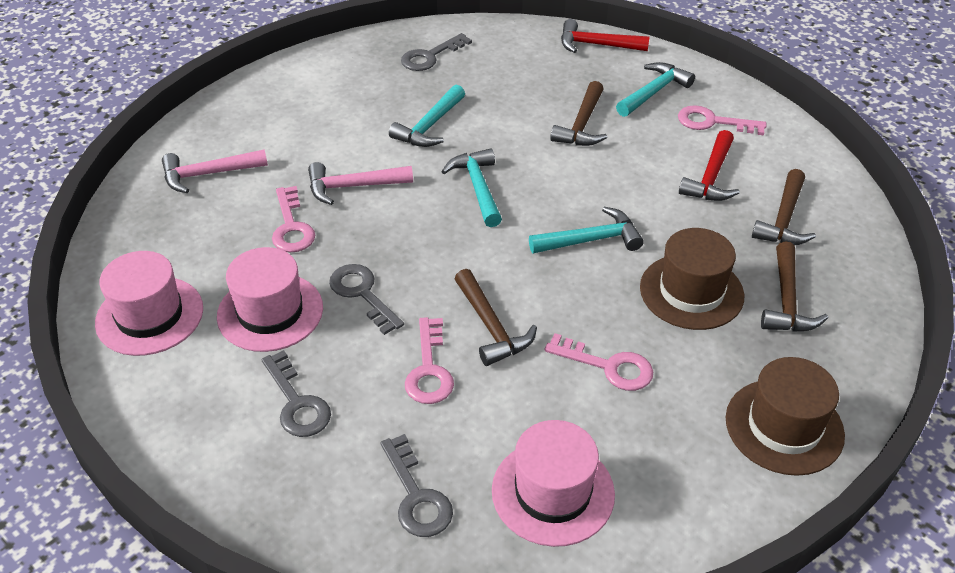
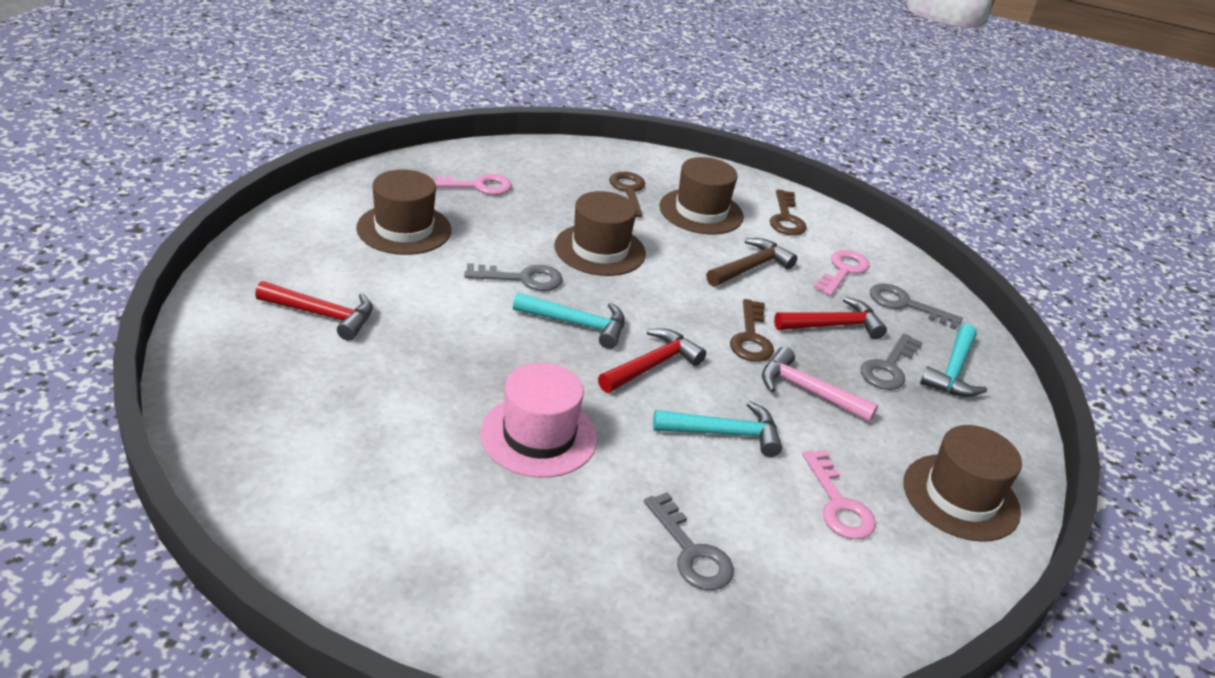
brown hammer: 4 -> 1
brown hat: 2 -> 4
brown key: 0 -> 3
pink hammer: 2 -> 1
pink hat: 3 -> 1
pink key: 4 -> 3
red hammer: 2 -> 3
turquoise hammer: 4 -> 3

